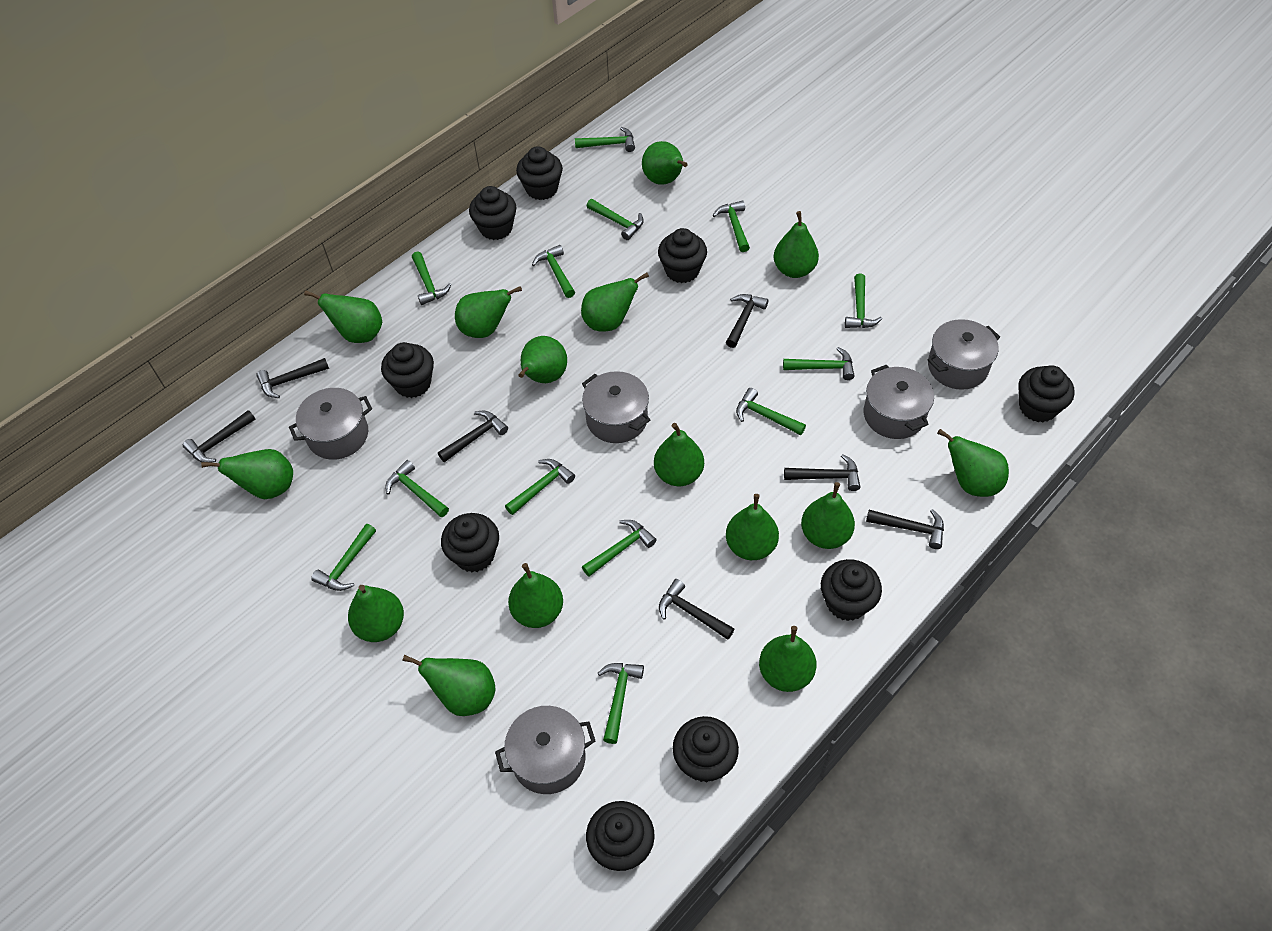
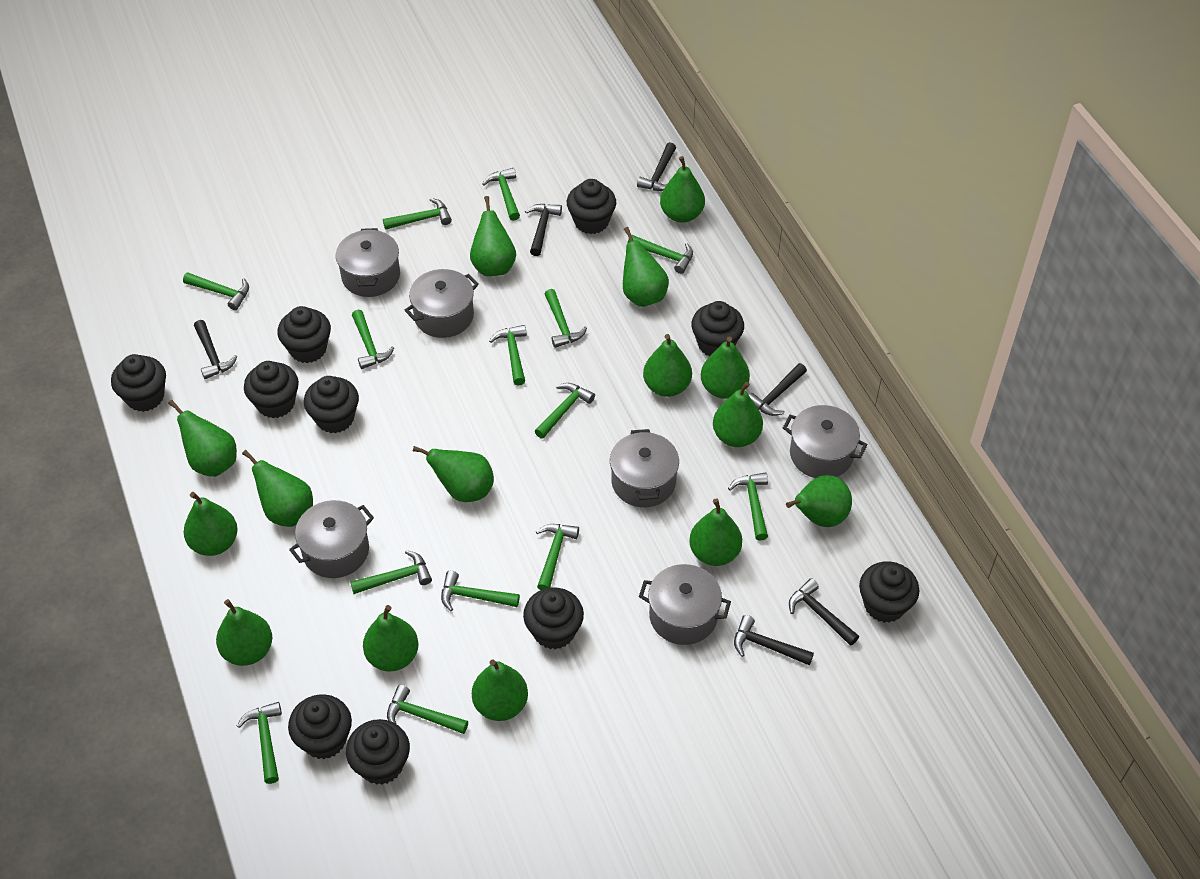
black cupcake: 9 -> 10
black hammer: 7 -> 6
green hammer: 13 -> 14
grey pot: 5 -> 6

